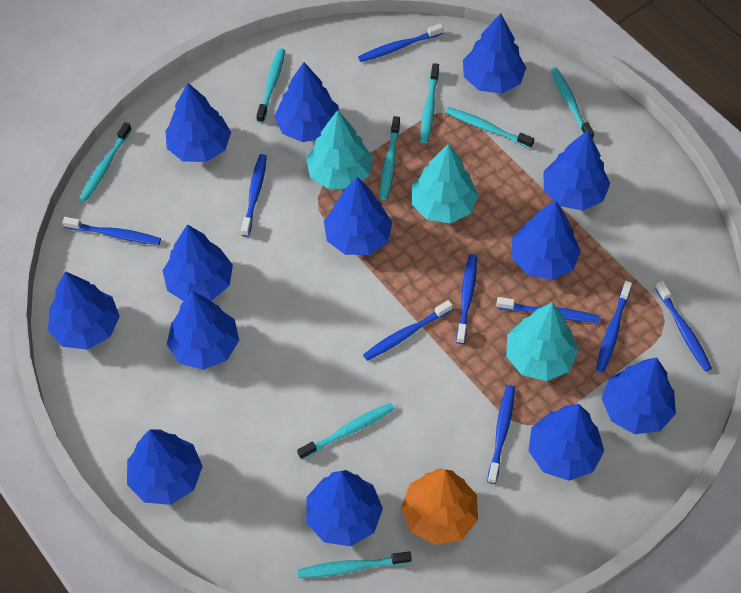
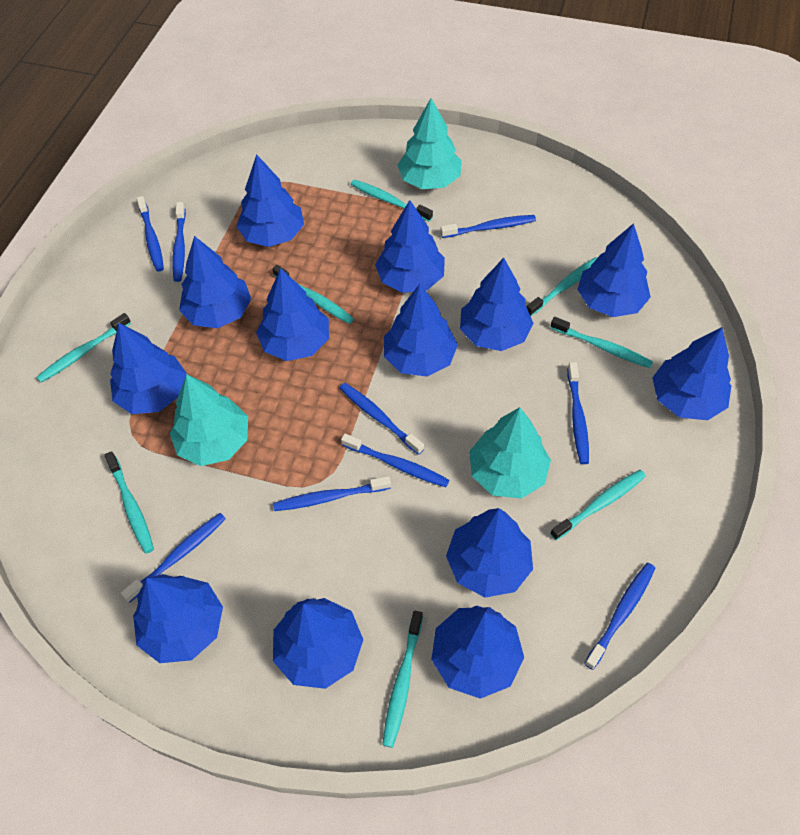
orange tree: 1 -> 0

